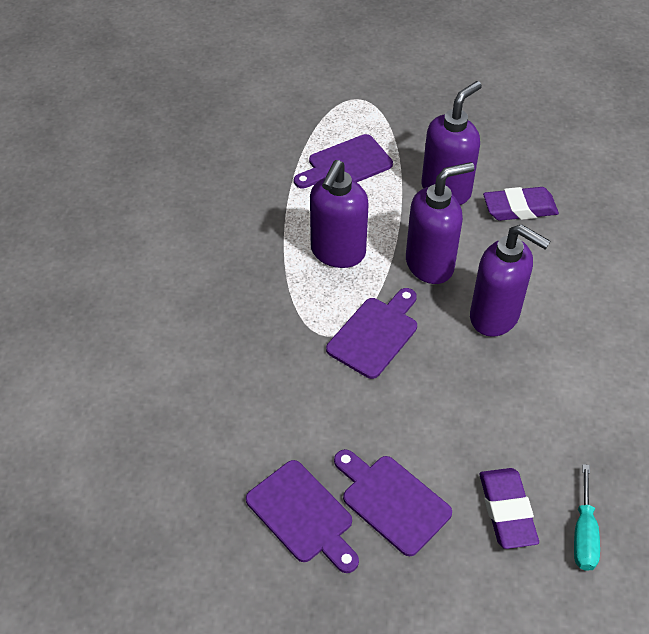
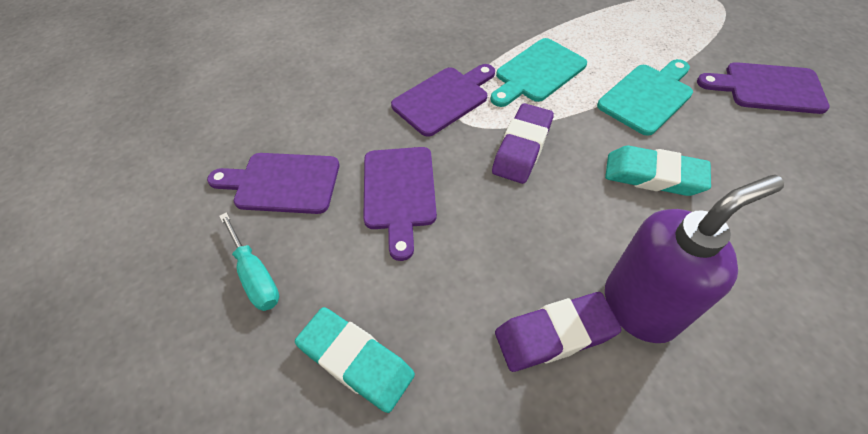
purple soap dispenser: 4 -> 1
turquoise cutting board: 0 -> 2
turquoise eraser: 0 -> 2

